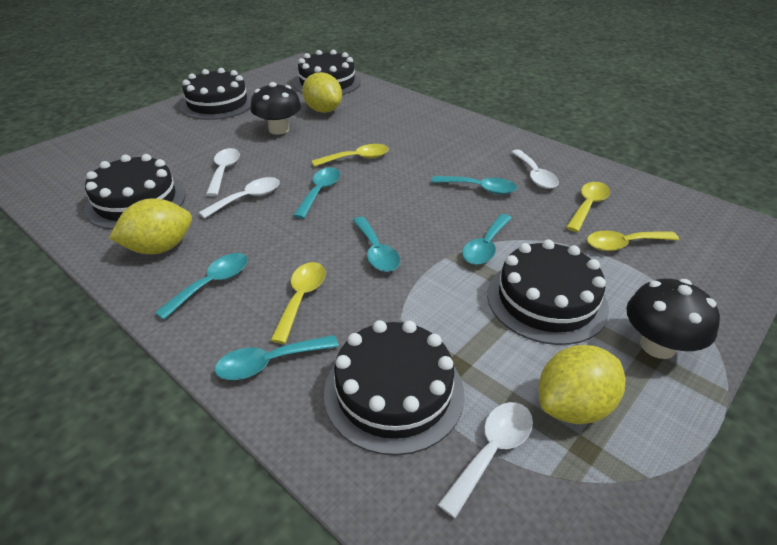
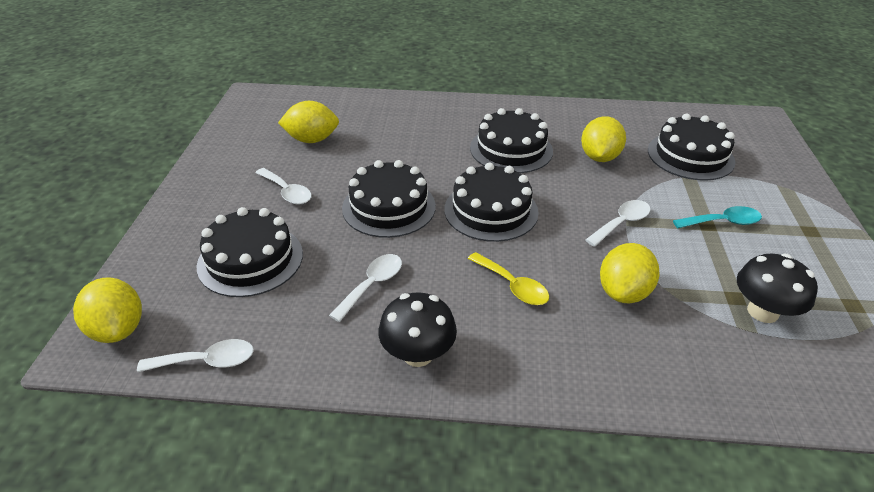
turquoise spoon: 6 -> 1
yellow lemon: 3 -> 4
yellow spoon: 4 -> 1

